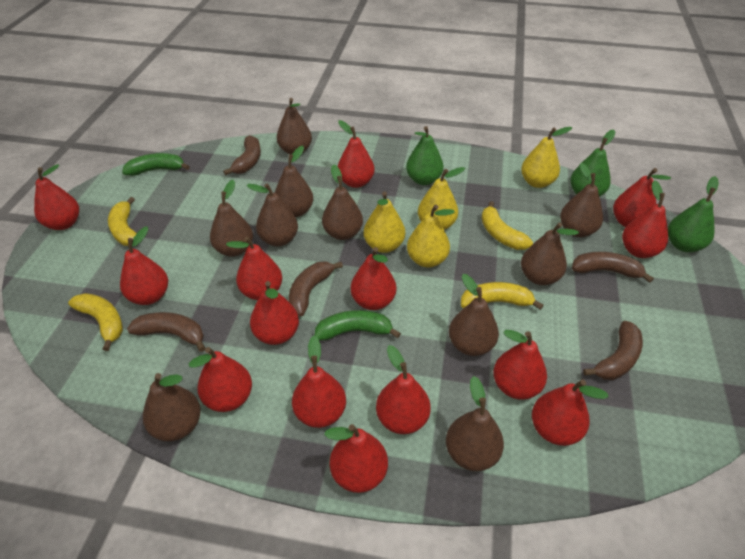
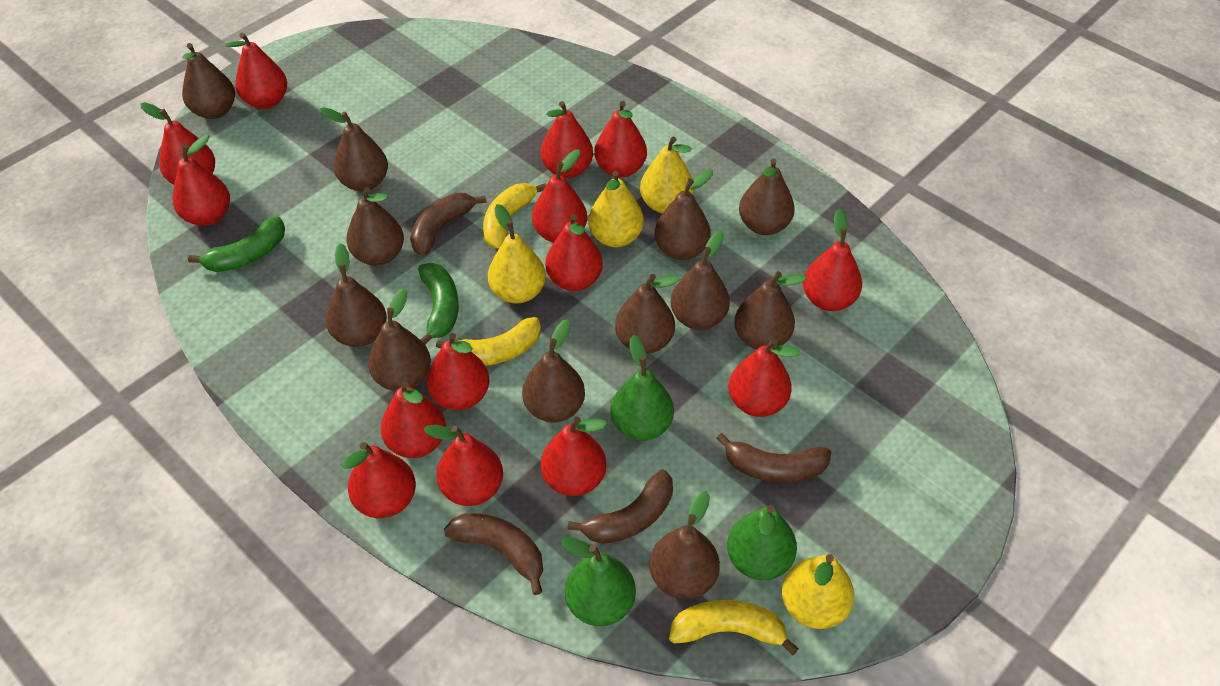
brown banana: 5 -> 4
brown pear: 10 -> 12
yellow banana: 4 -> 3

